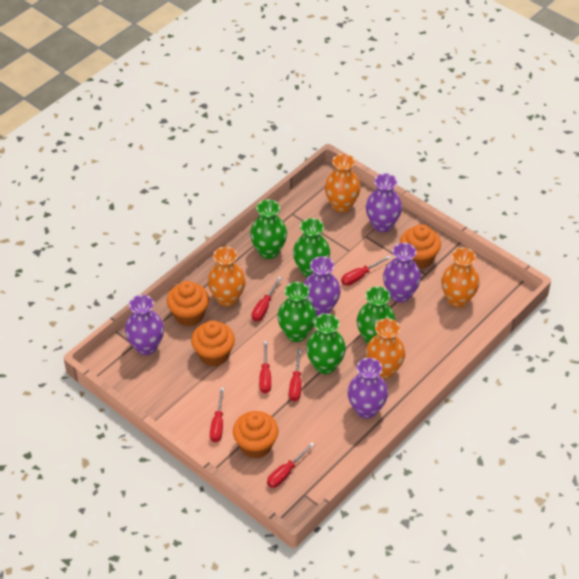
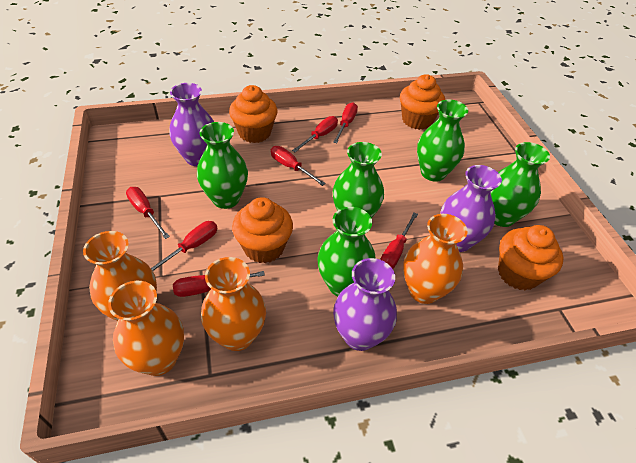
purple vase: 5 -> 3
red screwdriver: 6 -> 7

